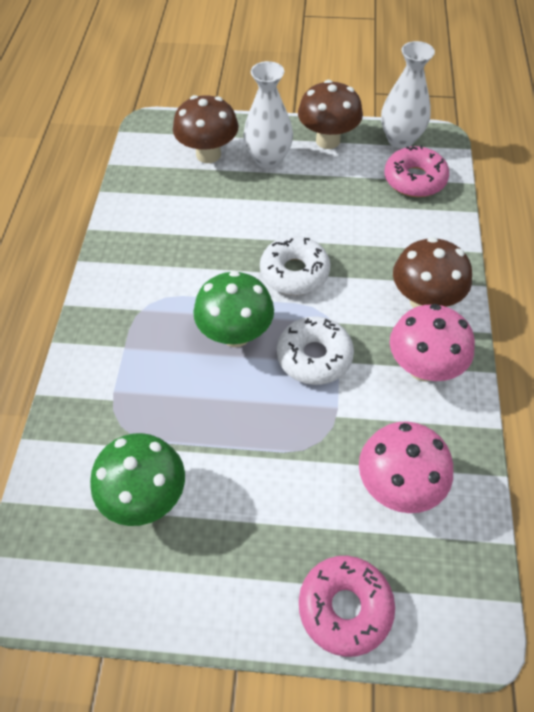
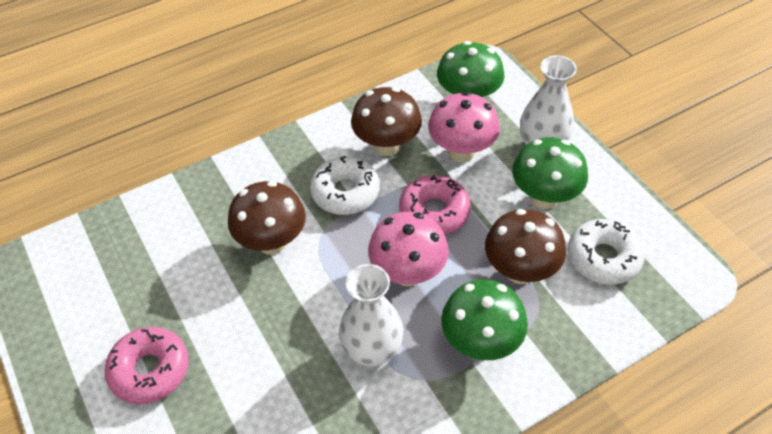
green mushroom: 2 -> 3

